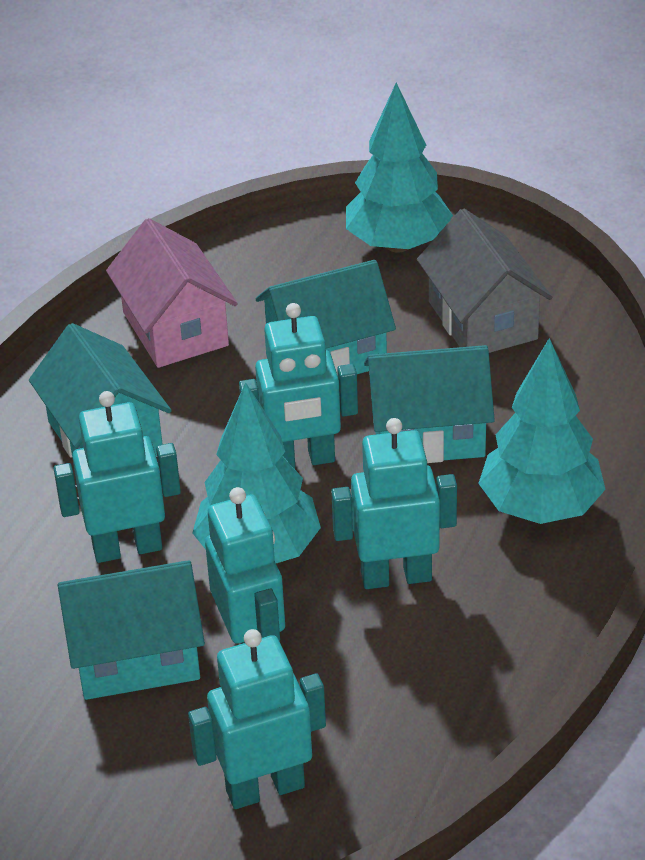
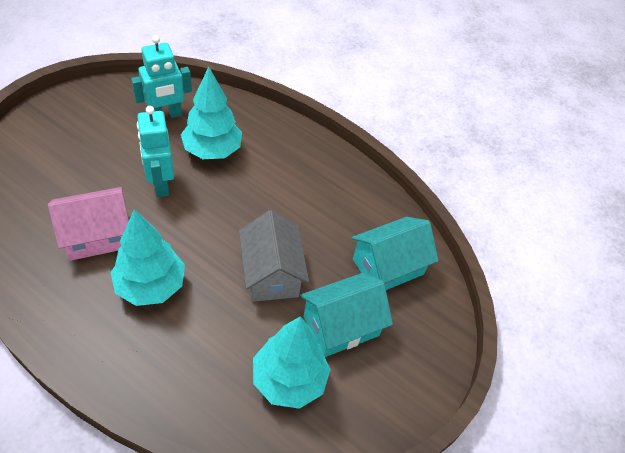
turquoise house: 4 -> 2
turquoise robot: 5 -> 2

